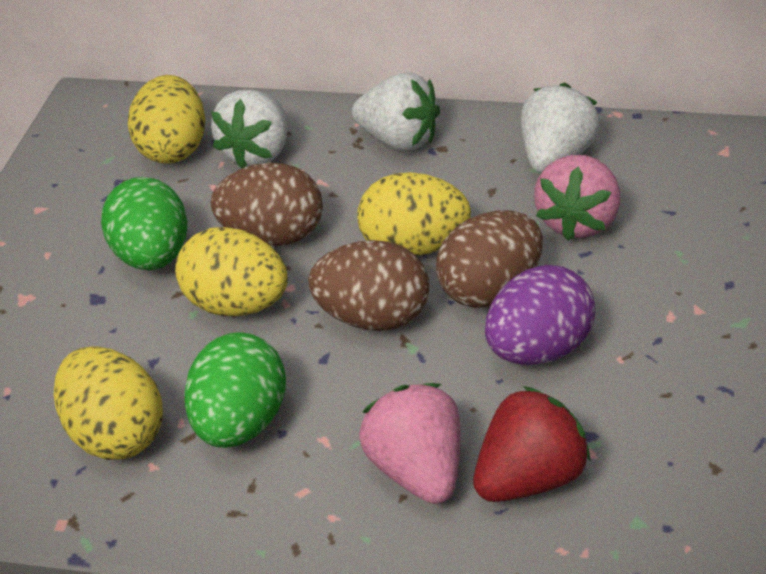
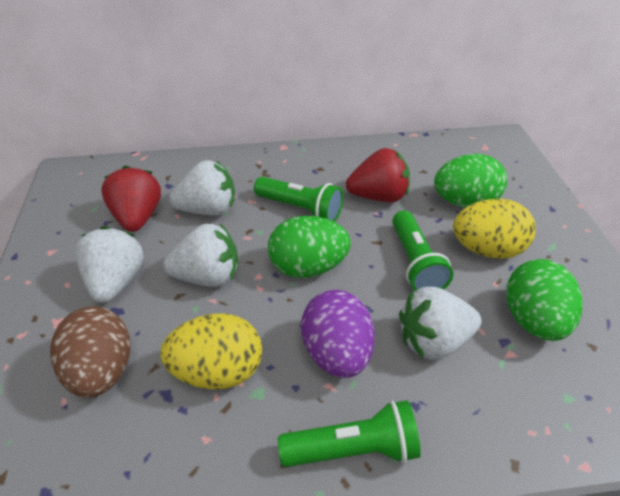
brown egg: 3 -> 1
green egg: 2 -> 3
green flashlight: 0 -> 3
pink strawberry: 2 -> 0
red strawberry: 1 -> 2
white strawberry: 3 -> 4
yellow egg: 4 -> 2

